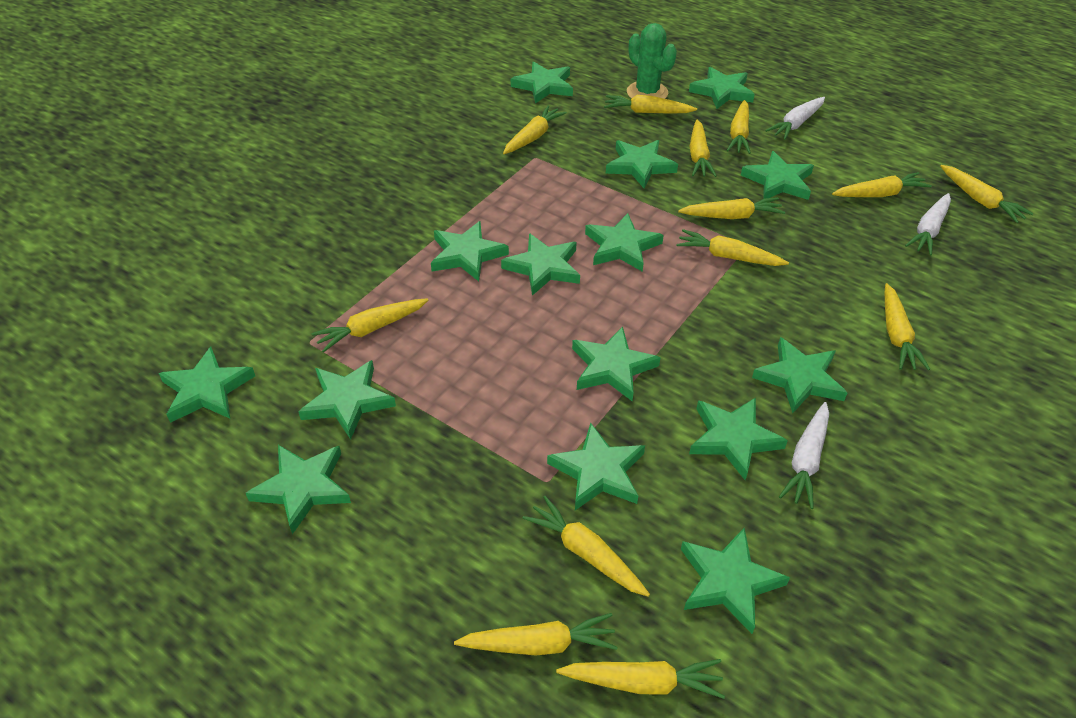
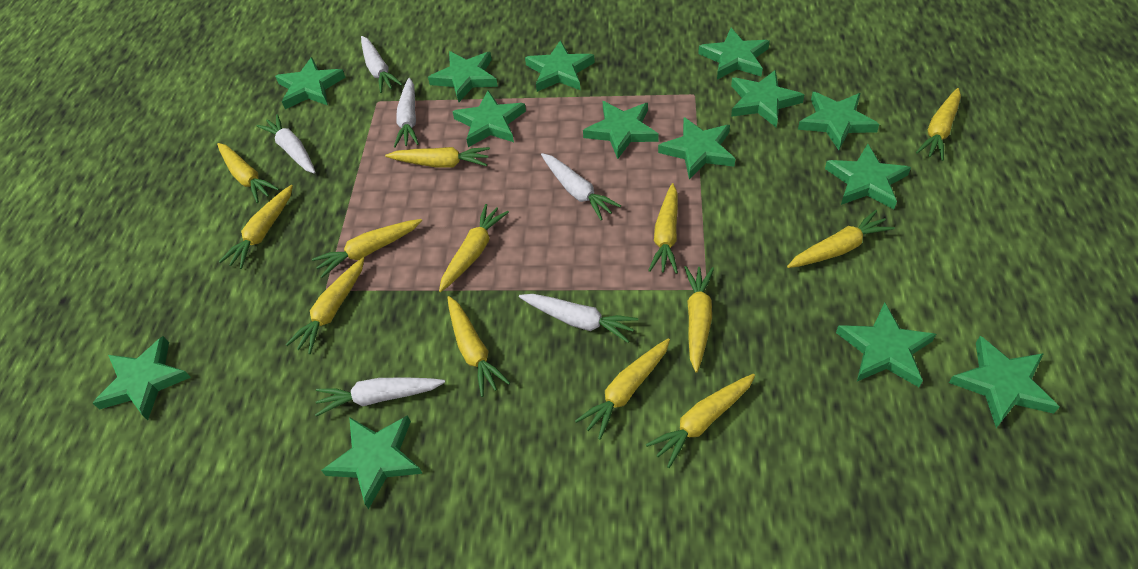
green cactus: 1 -> 0
green star: 15 -> 14
white carrot: 3 -> 6

